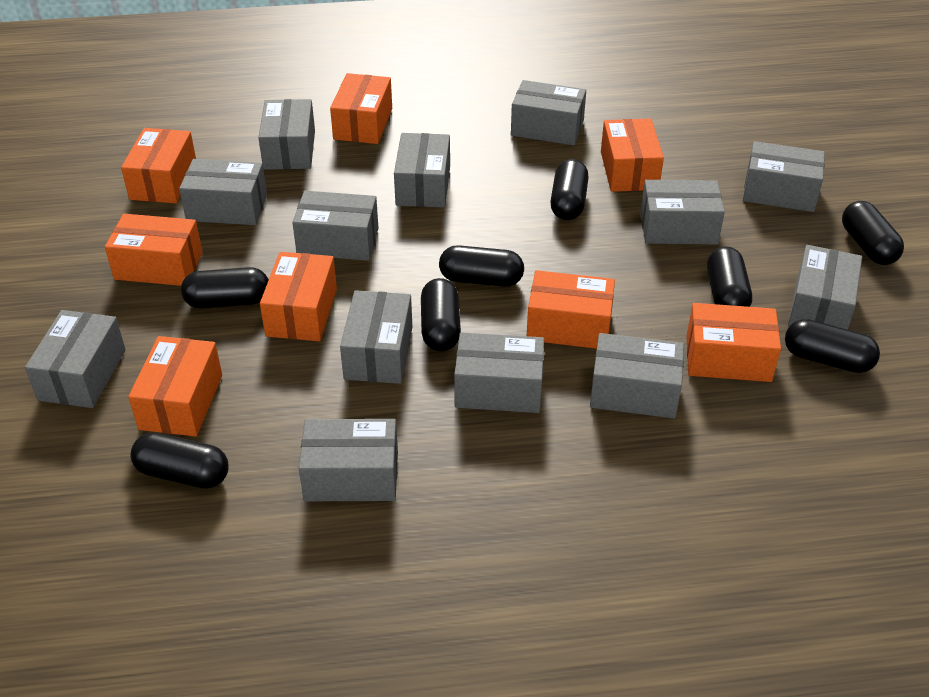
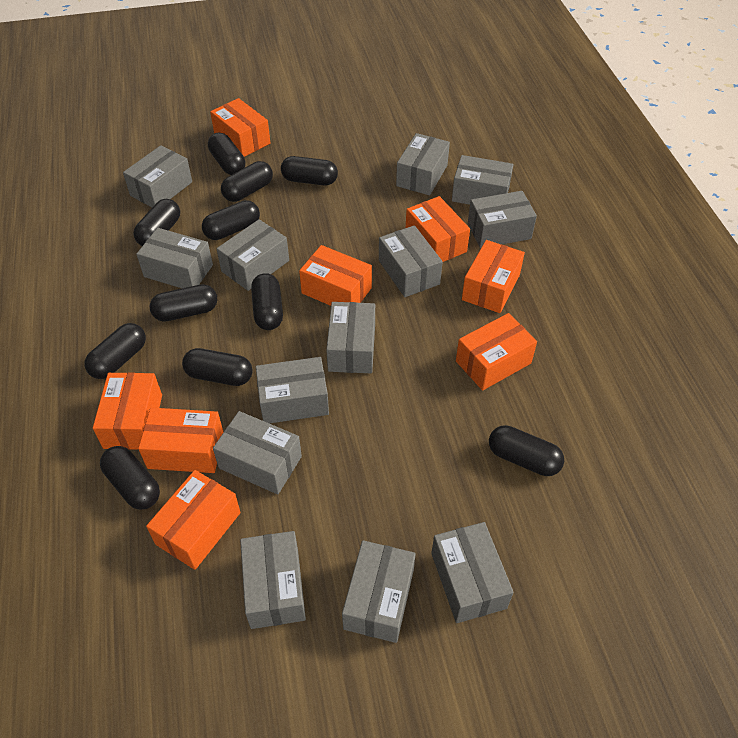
black capsule: 8 -> 11

